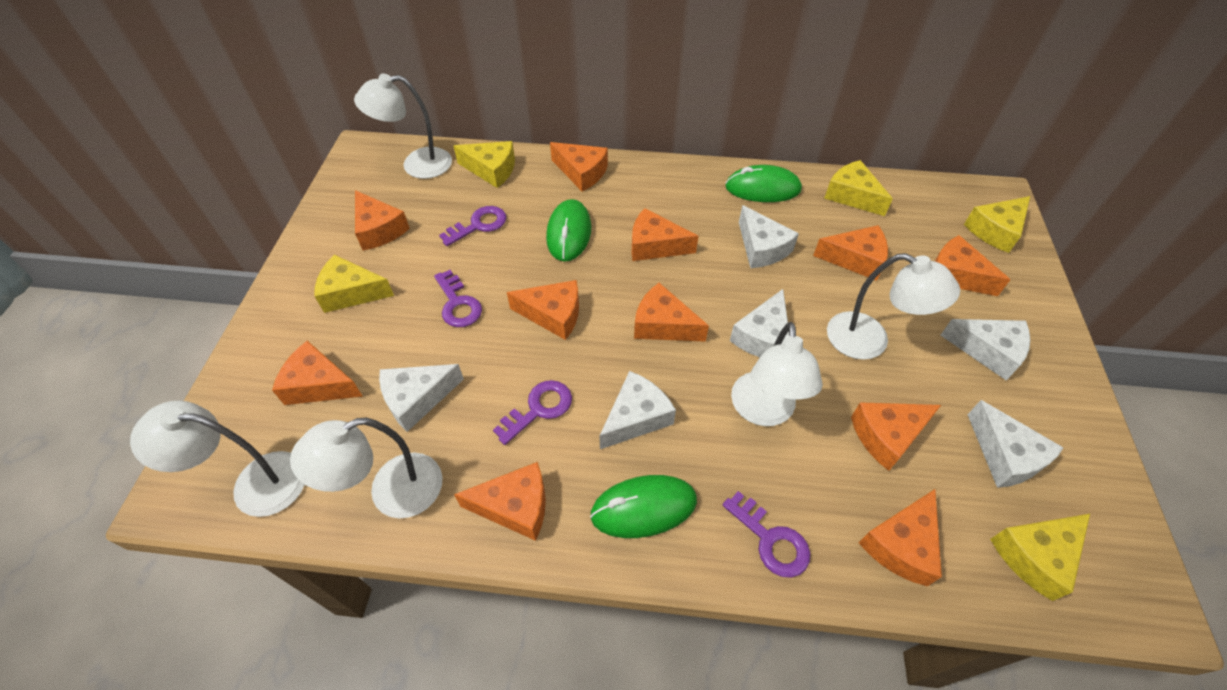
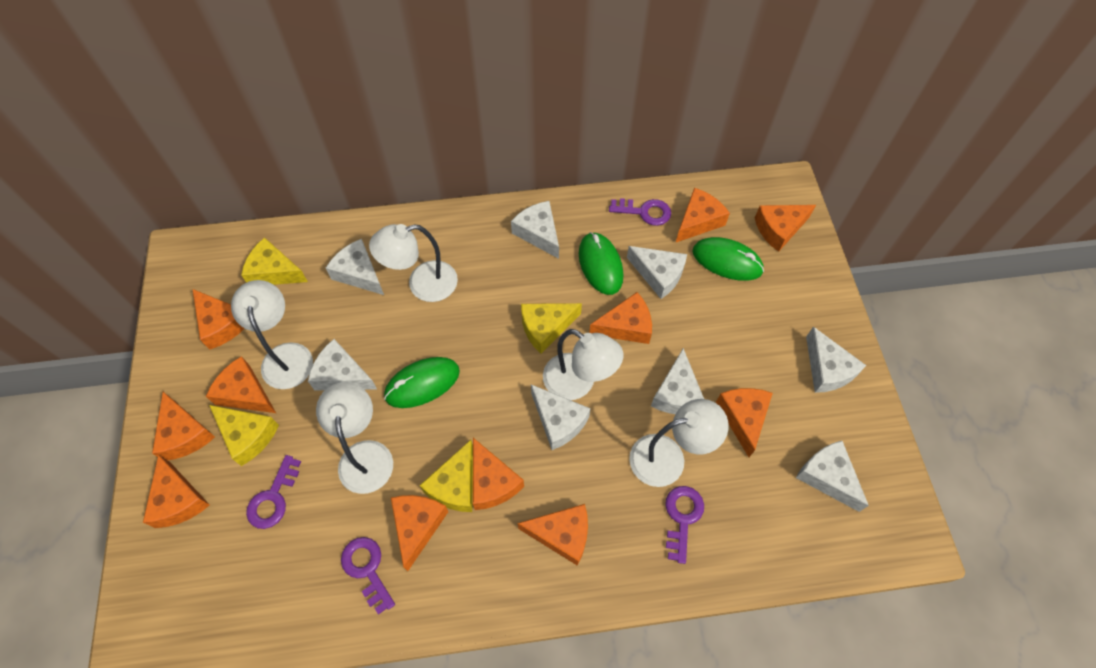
white cheese: 6 -> 8
yellow cheese: 5 -> 4

